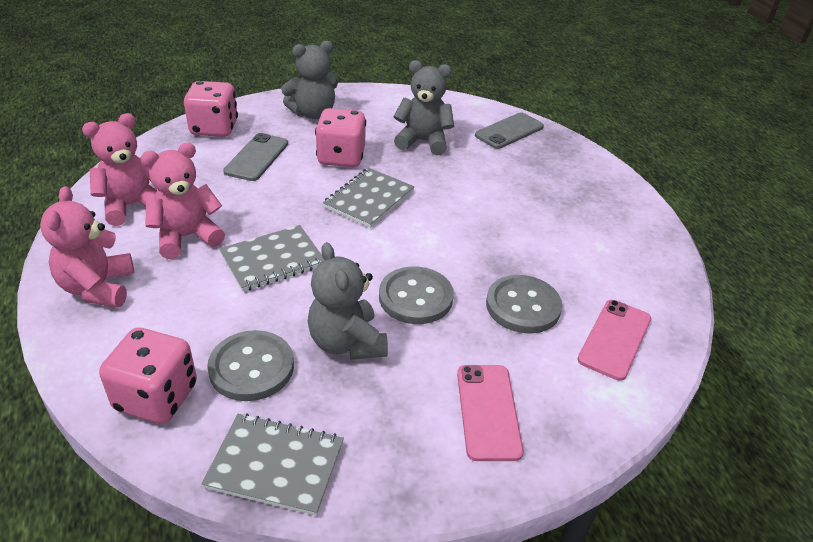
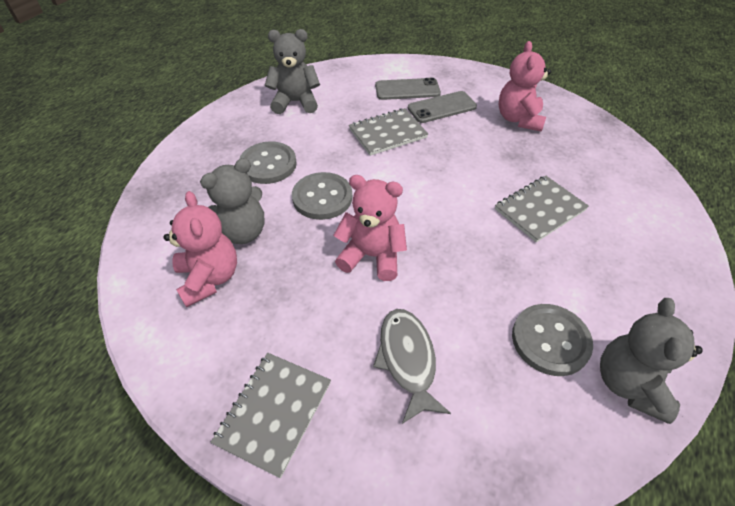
grey fish: 0 -> 1
pink dice: 3 -> 0
pink phone: 2 -> 0

